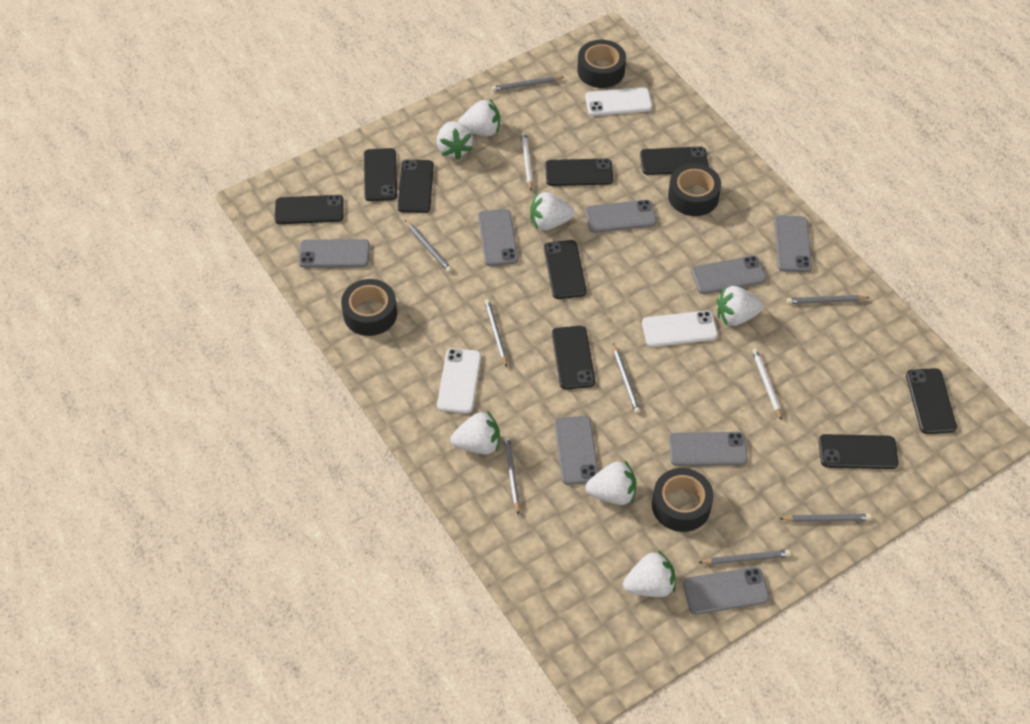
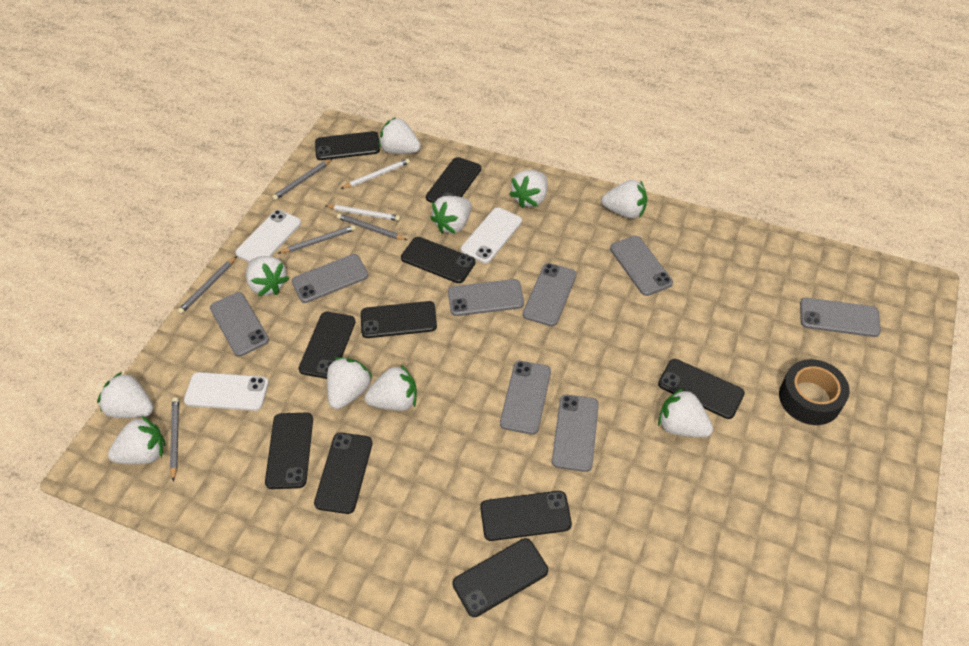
black phone: 9 -> 10
black tape: 4 -> 1
grey pencil: 8 -> 5
white strawberry: 7 -> 10

